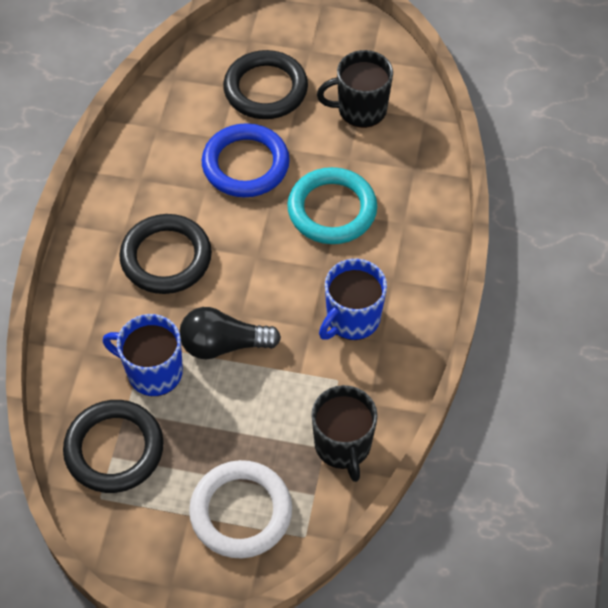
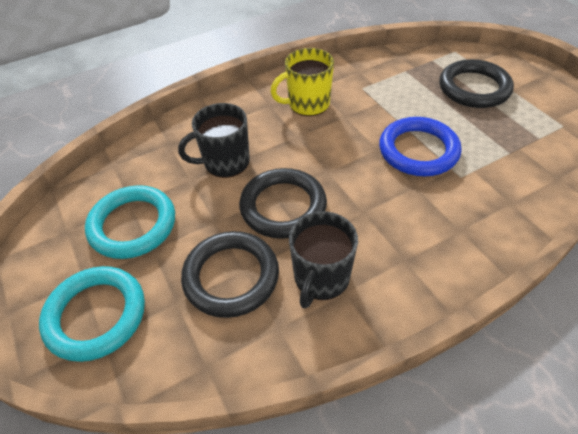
black light bulb: 1 -> 0
blue mug: 2 -> 0
turquoise ring: 1 -> 2
white ring: 1 -> 0
yellow mug: 0 -> 1

